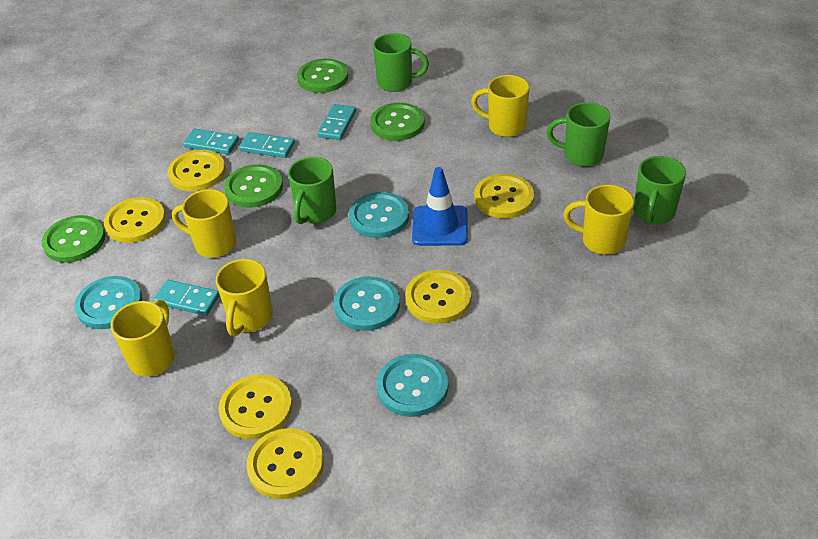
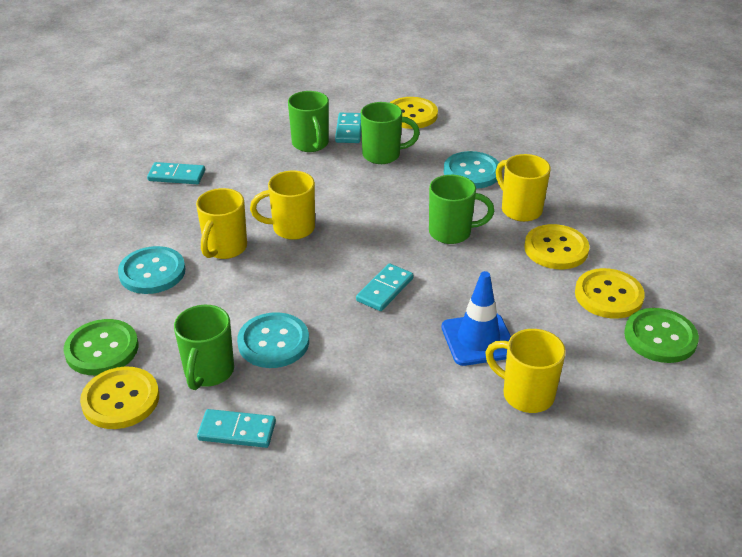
green button: 4 -> 2
turquoise button: 4 -> 3
yellow button: 6 -> 4
yellow mug: 5 -> 4

